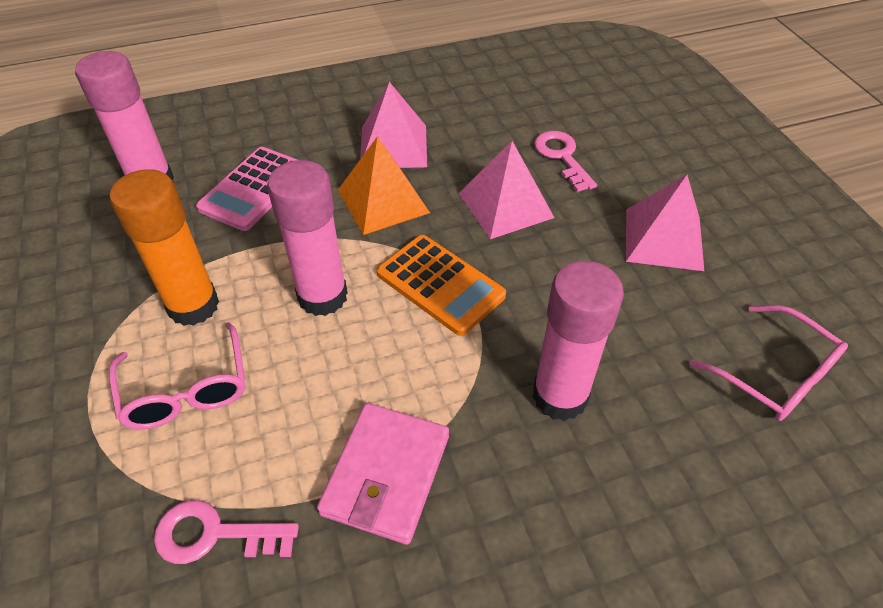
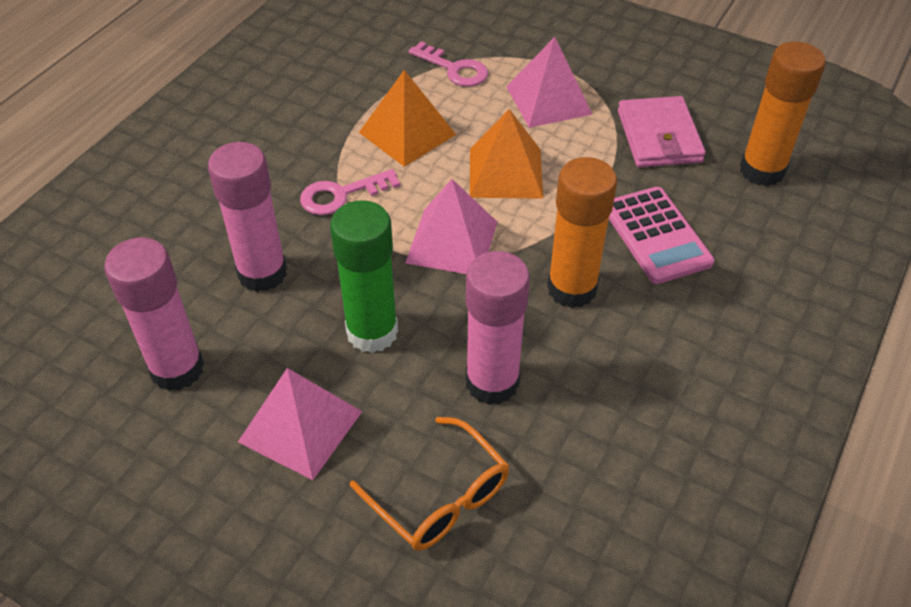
green glue stick: 0 -> 1
orange calculator: 1 -> 0
orange glasses: 0 -> 1
orange glue stick: 1 -> 2
orange pyramid: 1 -> 2
pink glasses: 2 -> 0

